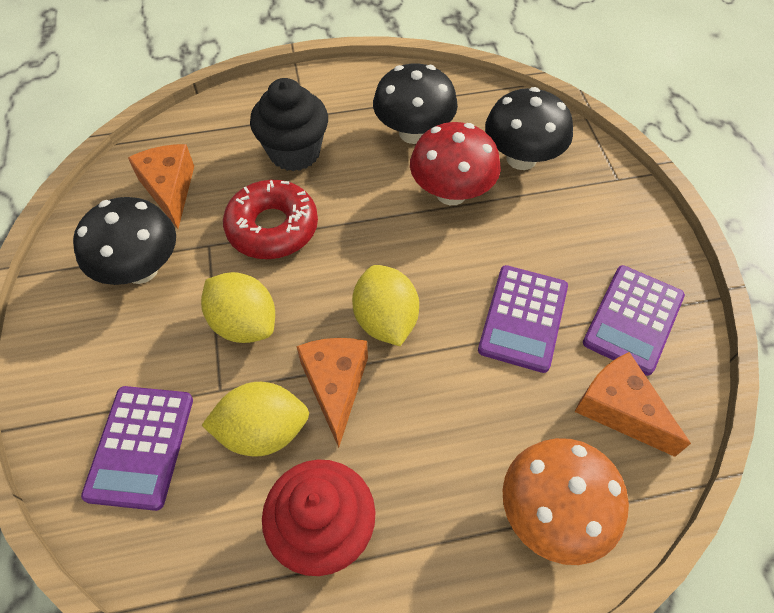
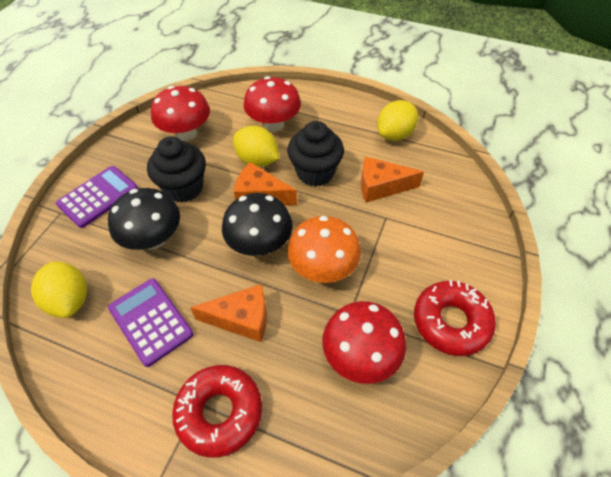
black cupcake: 1 -> 2
black mushroom: 3 -> 2
purple calculator: 3 -> 2
red cupcake: 1 -> 0
red donut: 1 -> 2
red mushroom: 1 -> 3

